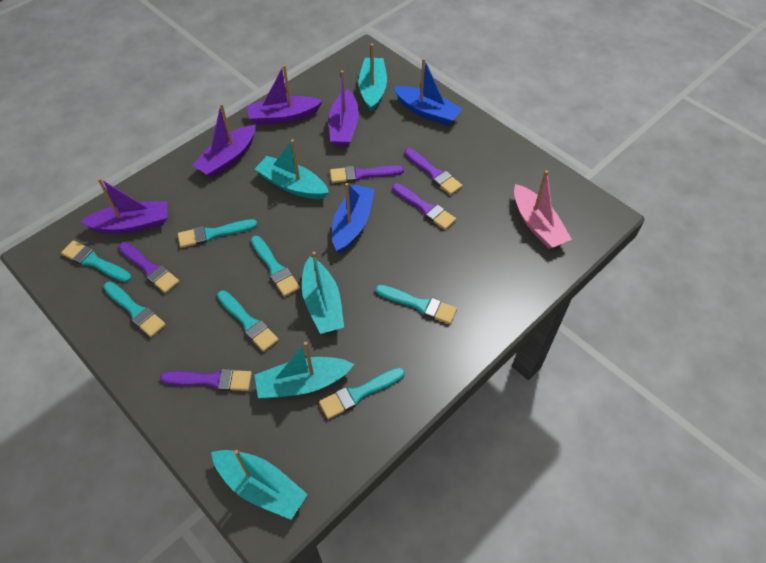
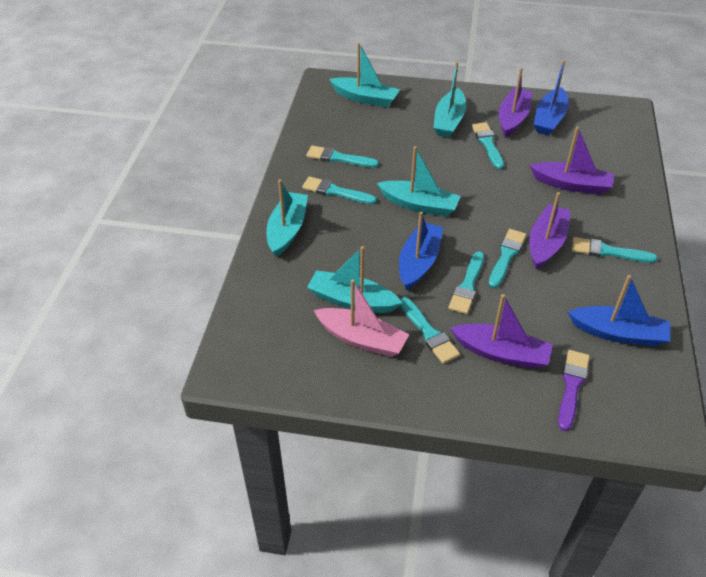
blue boat: 2 -> 3
purple brush: 5 -> 1

